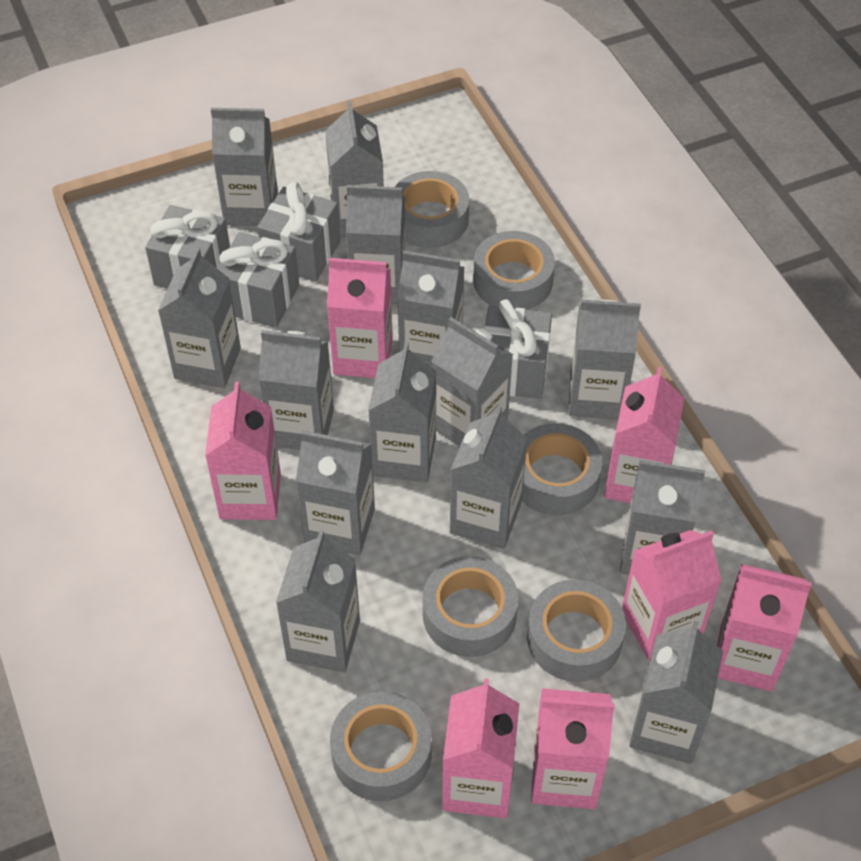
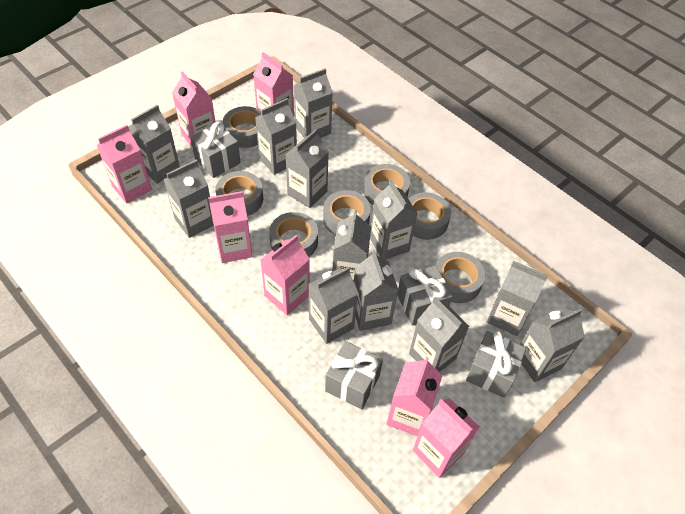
grey carton: 14 -> 12
grey tape: 6 -> 7

